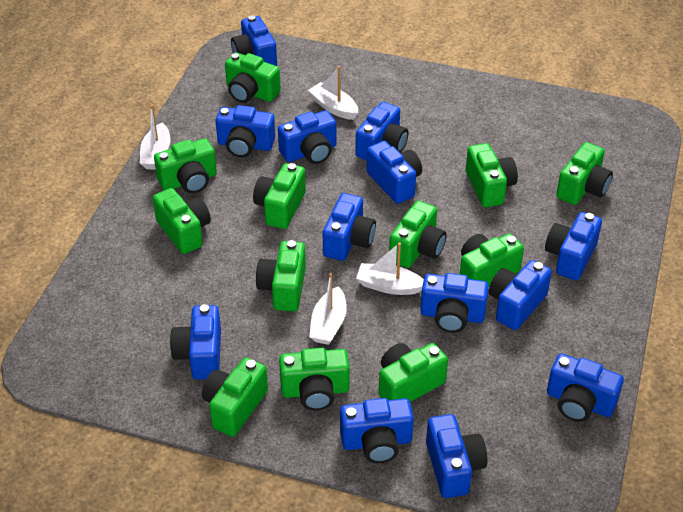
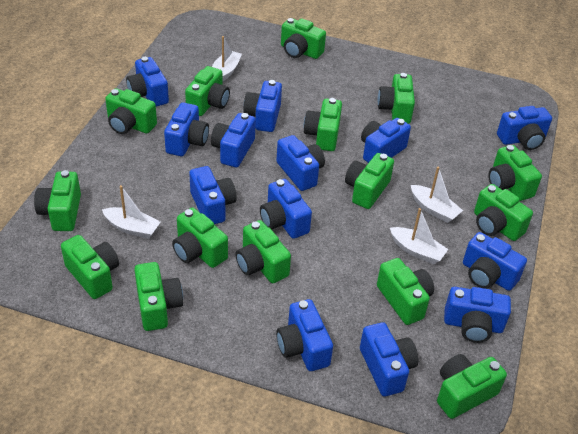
green camera: 12 -> 15

